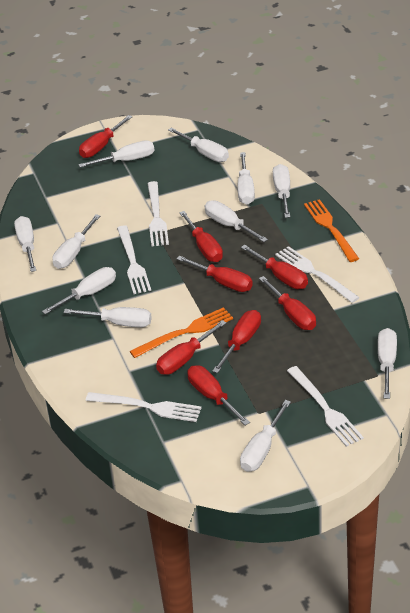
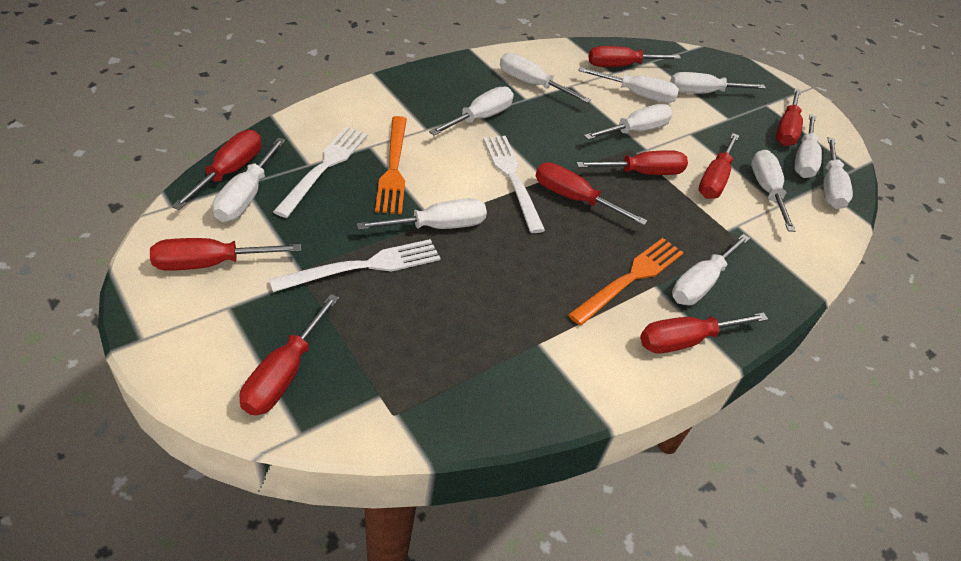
red screwdriver: 8 -> 9
white fork: 5 -> 3

